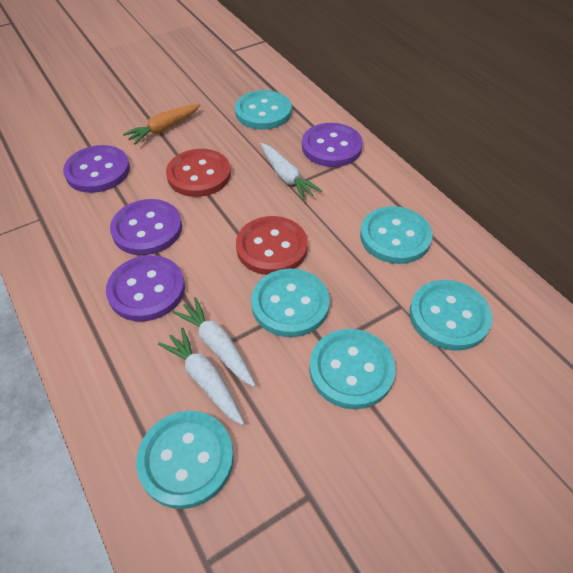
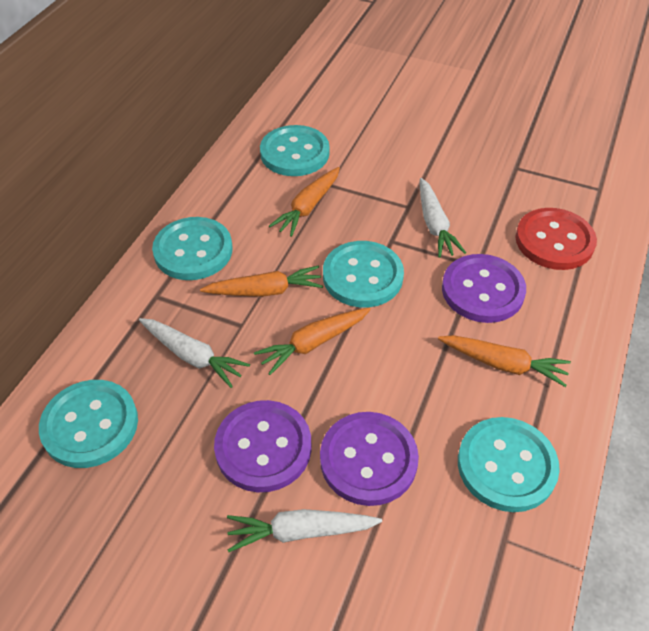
orange carrot: 1 -> 4
purple button: 4 -> 3
red button: 2 -> 1
turquoise button: 6 -> 5

